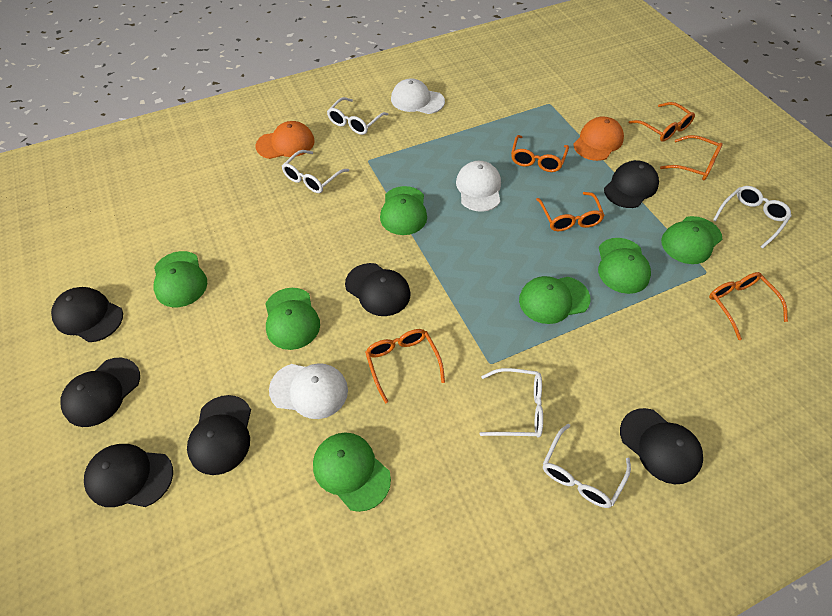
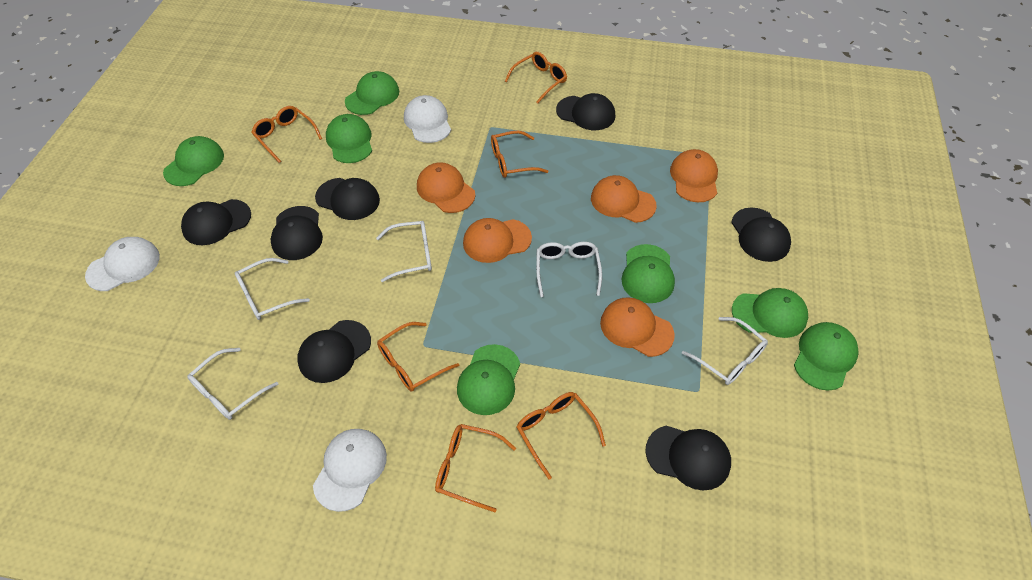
orange cap: 2 -> 5

